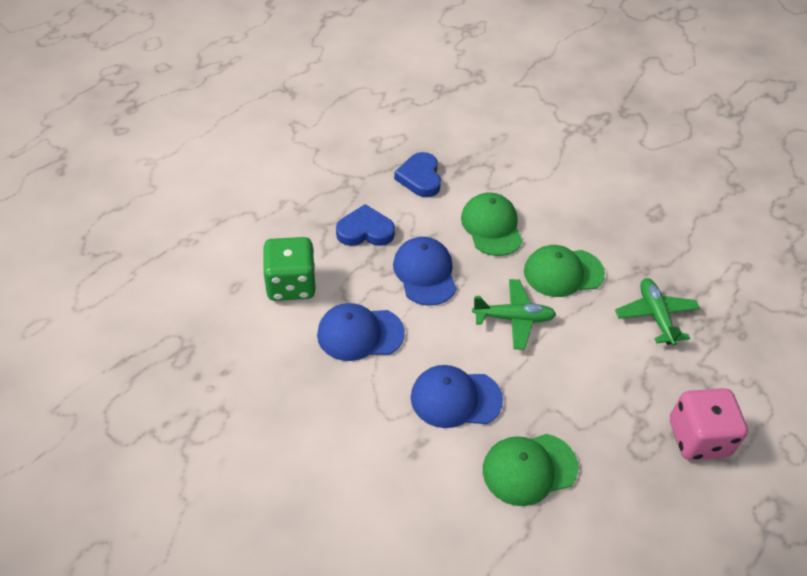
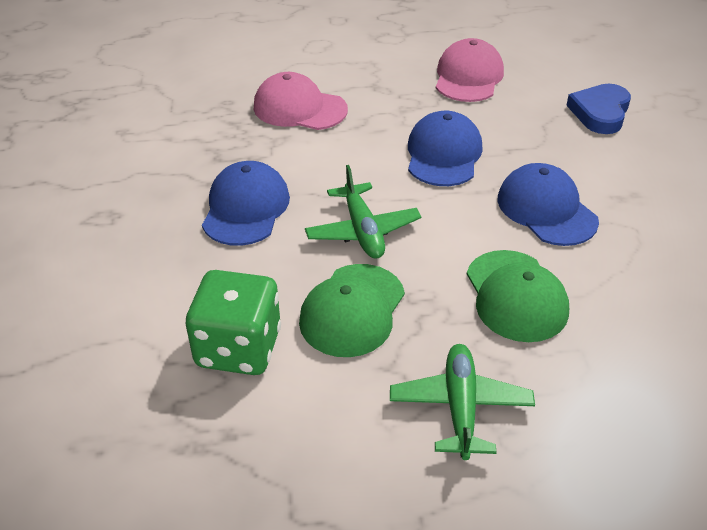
blue heart: 2 -> 1
green cap: 3 -> 2
pink cap: 0 -> 2
pink dice: 1 -> 0

